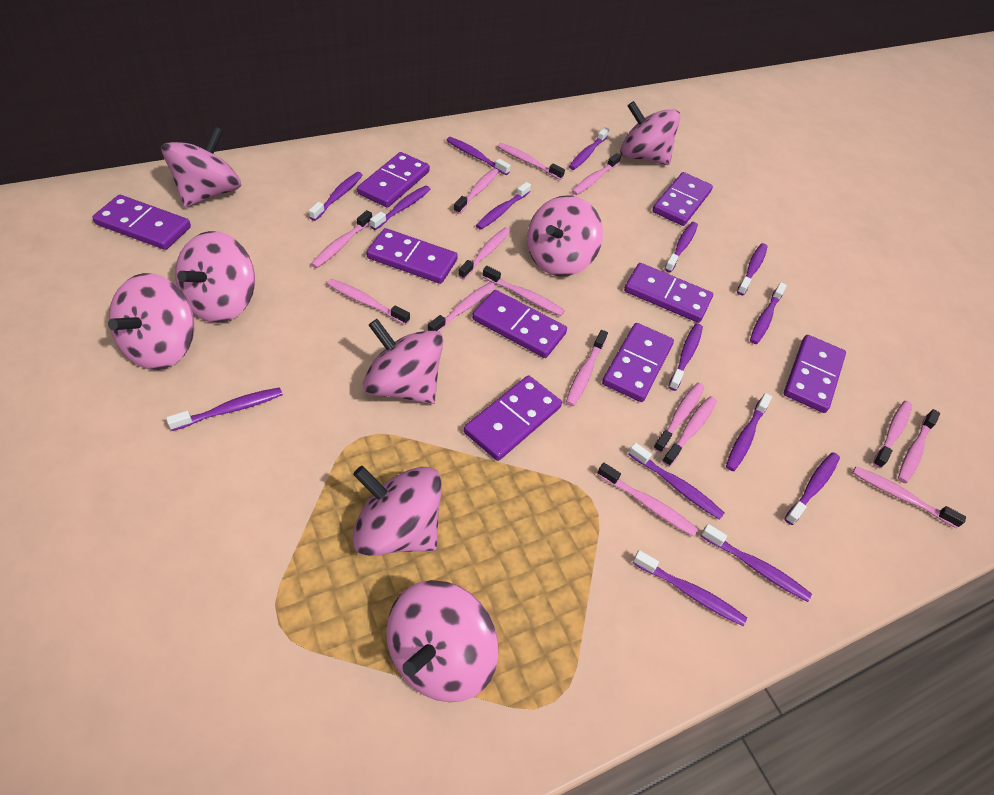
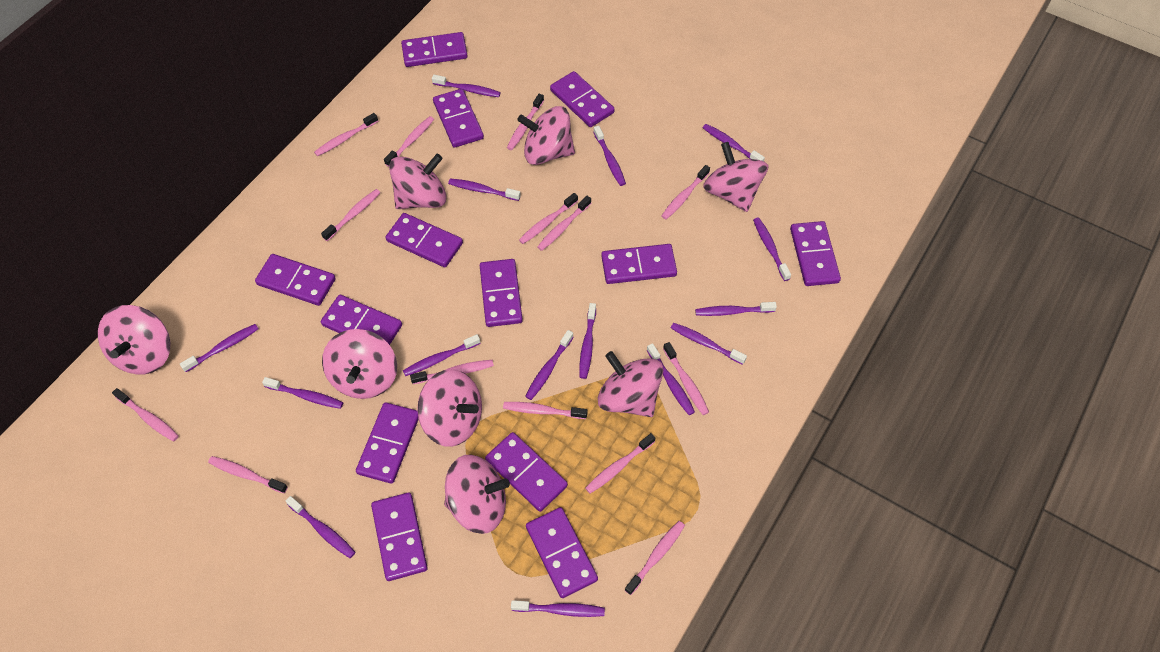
pink toothbrush: 15 -> 14
purple domino: 9 -> 13

